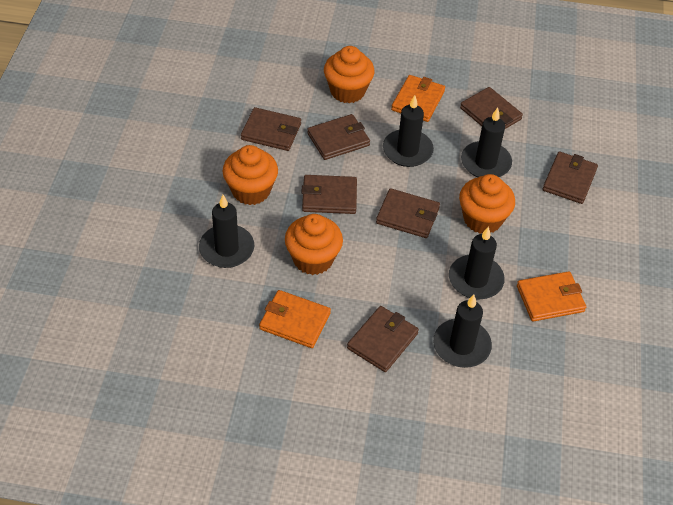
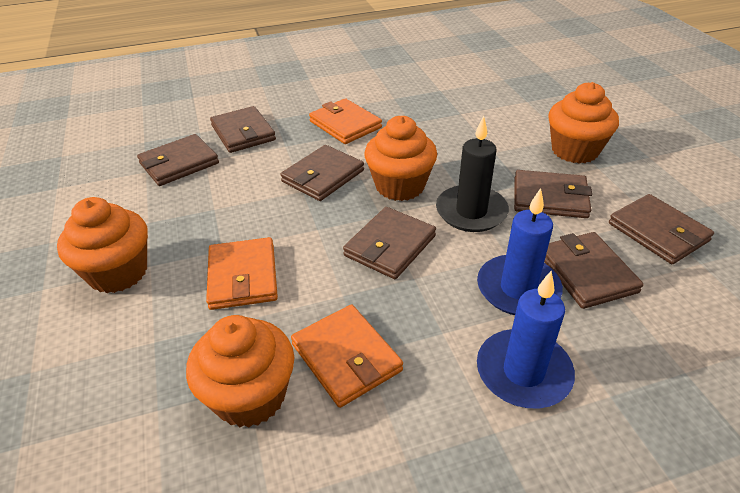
black candle: 5 -> 1
blue candle: 0 -> 2

